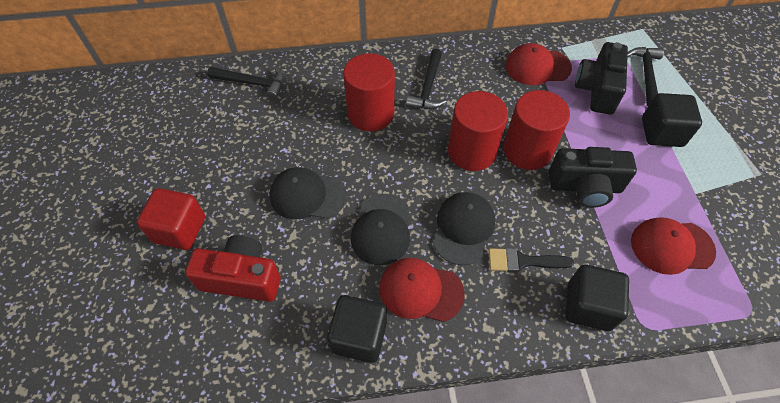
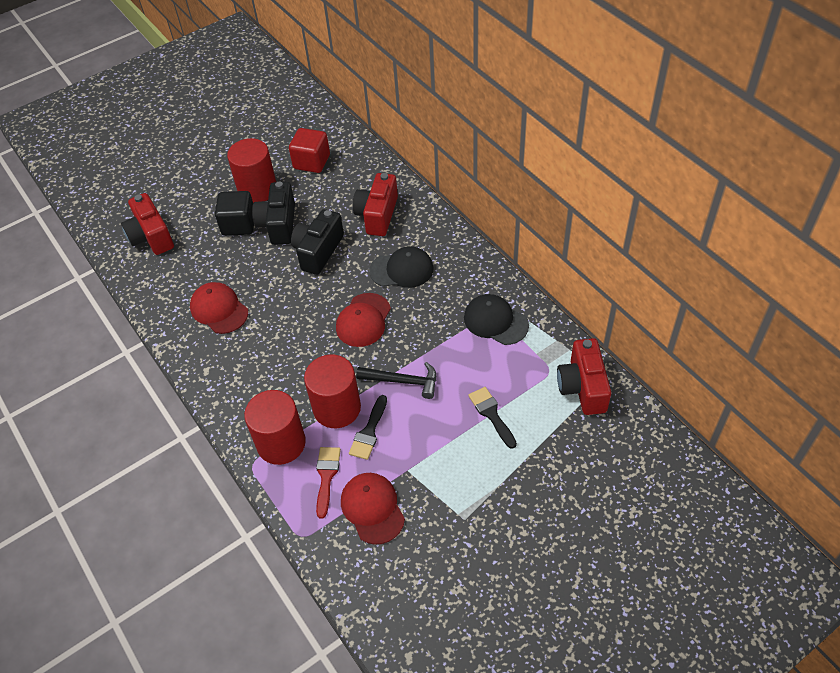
black brush: 1 -> 2
black cap: 3 -> 2
black cube: 3 -> 1
black hammer: 3 -> 1
red brush: 0 -> 1
red camera: 1 -> 3

